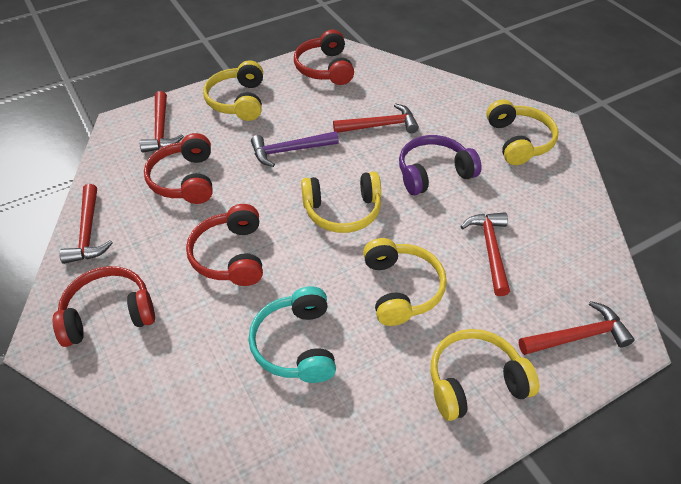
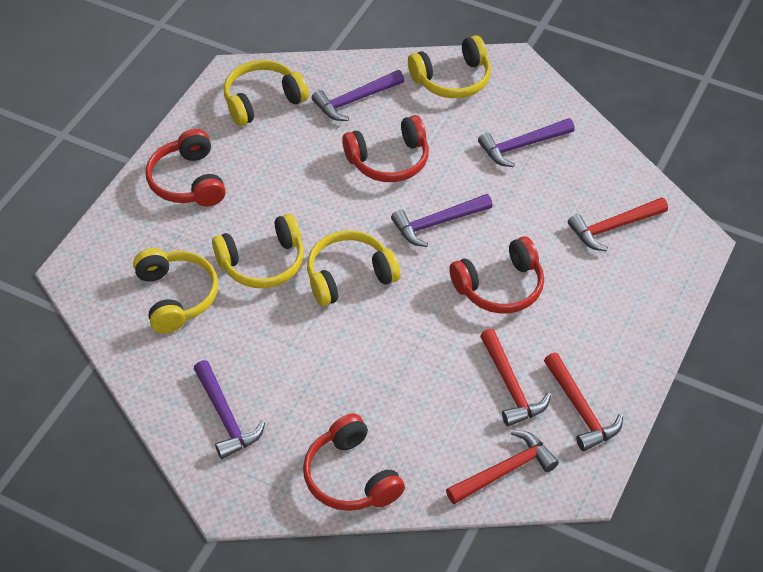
purple hammer: 1 -> 4
purple headphones: 1 -> 0
red hammer: 5 -> 4
turquoise headphones: 1 -> 0

